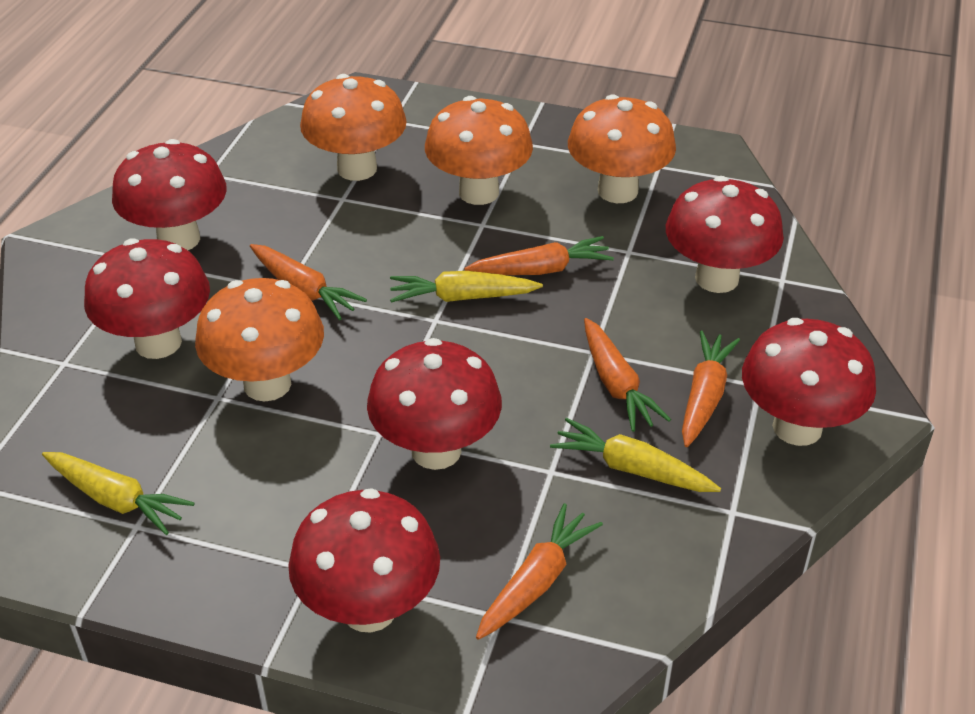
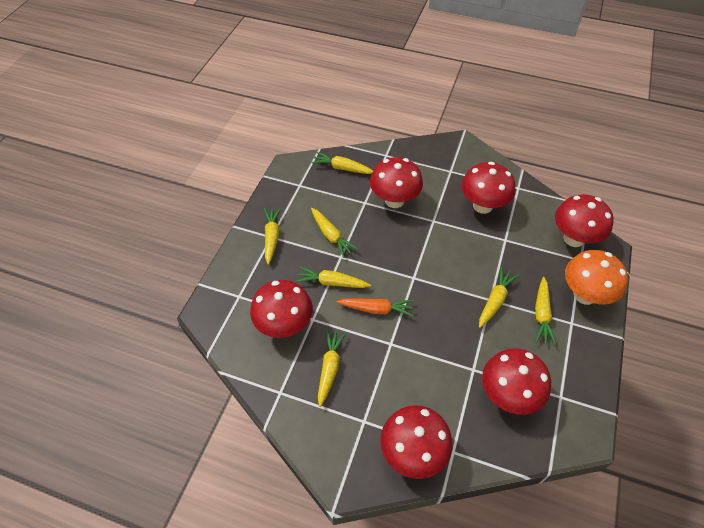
orange carrot: 5 -> 1
orange mushroom: 4 -> 1
yellow carrot: 3 -> 7

